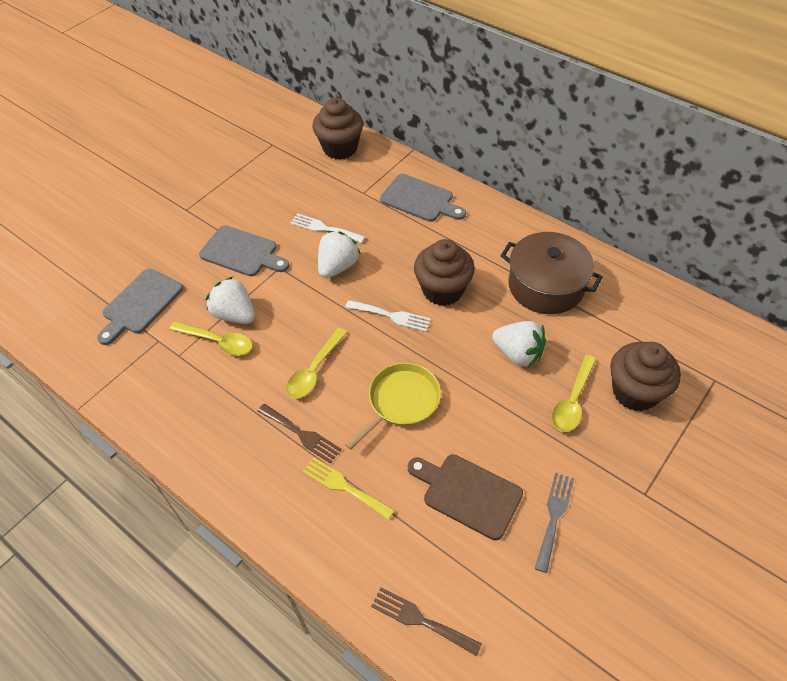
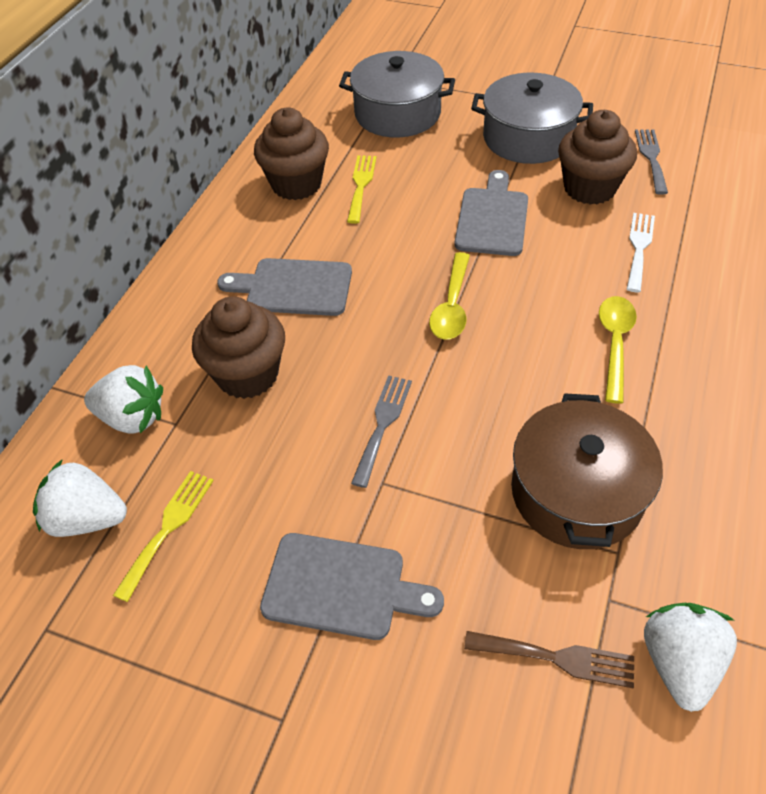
brown cutting board: 1 -> 0
brown fork: 2 -> 1
grey fork: 1 -> 2
grey pot: 0 -> 2
white fork: 2 -> 1
yellow fork: 1 -> 2
yellow pan: 1 -> 0
yellow spoon: 3 -> 2

